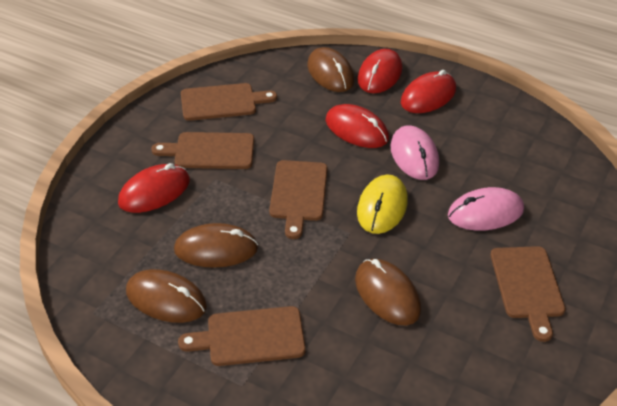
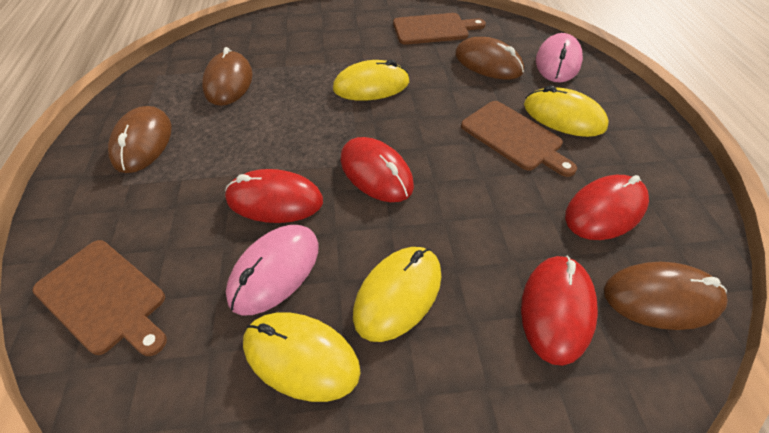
brown cutting board: 5 -> 3
yellow mouse: 1 -> 4

